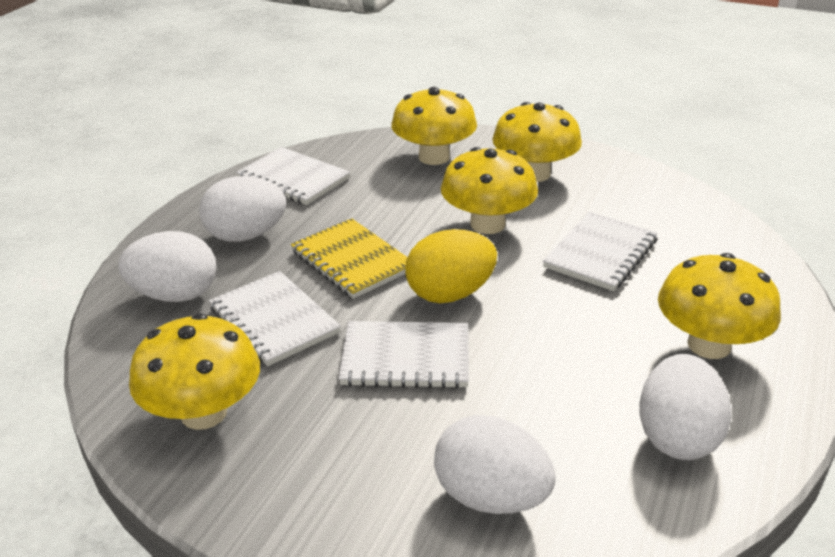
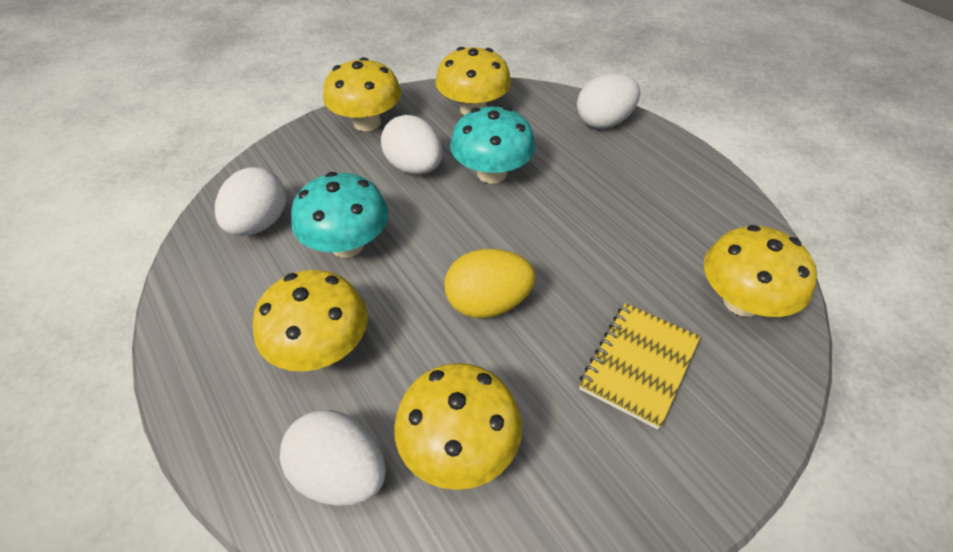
turquoise mushroom: 0 -> 2
white notebook: 4 -> 0

